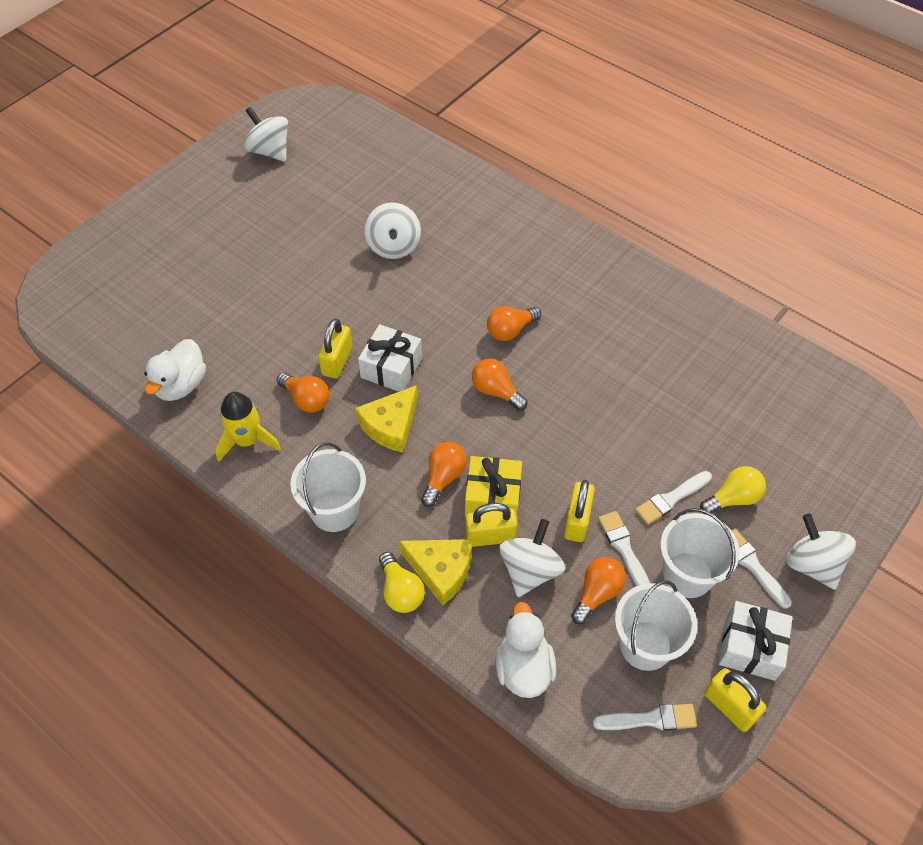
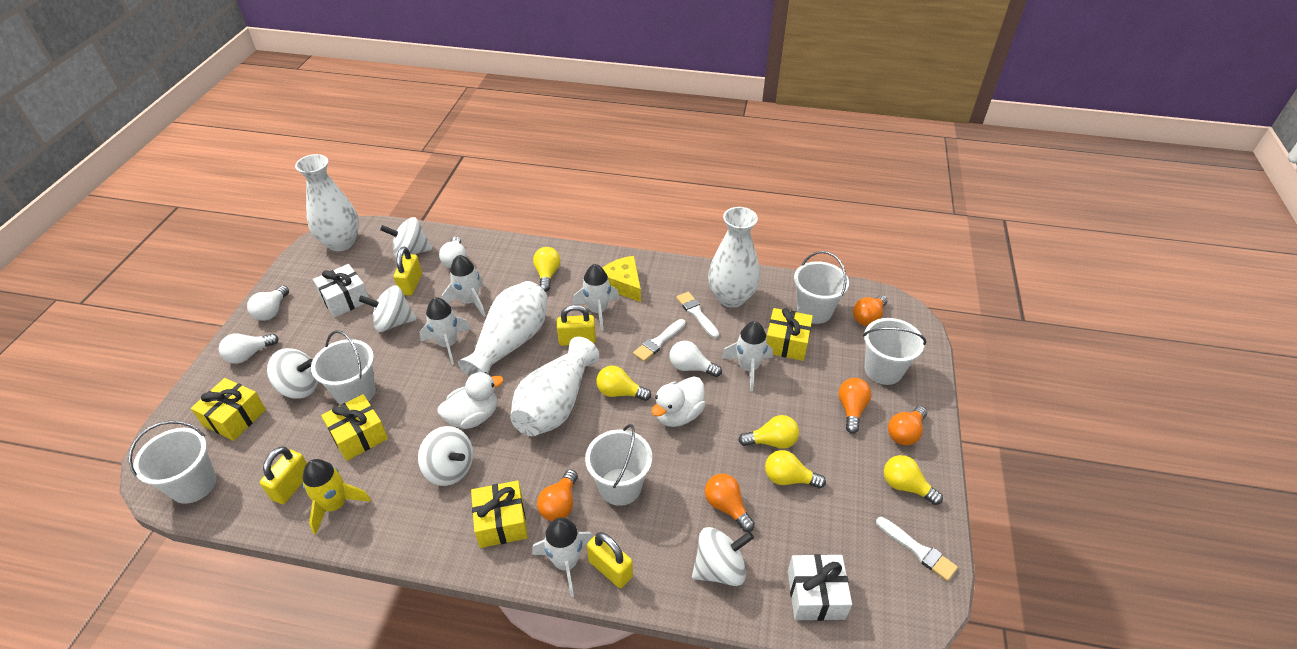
white brush: 4 -> 3
white bucket: 3 -> 5
white light bulb: 0 -> 4
white rocket: 0 -> 5
white spinning top: 4 -> 5
white vase: 0 -> 4
yellow cheese: 2 -> 1
yellow gift: 1 -> 4
yellow light bulb: 2 -> 5

